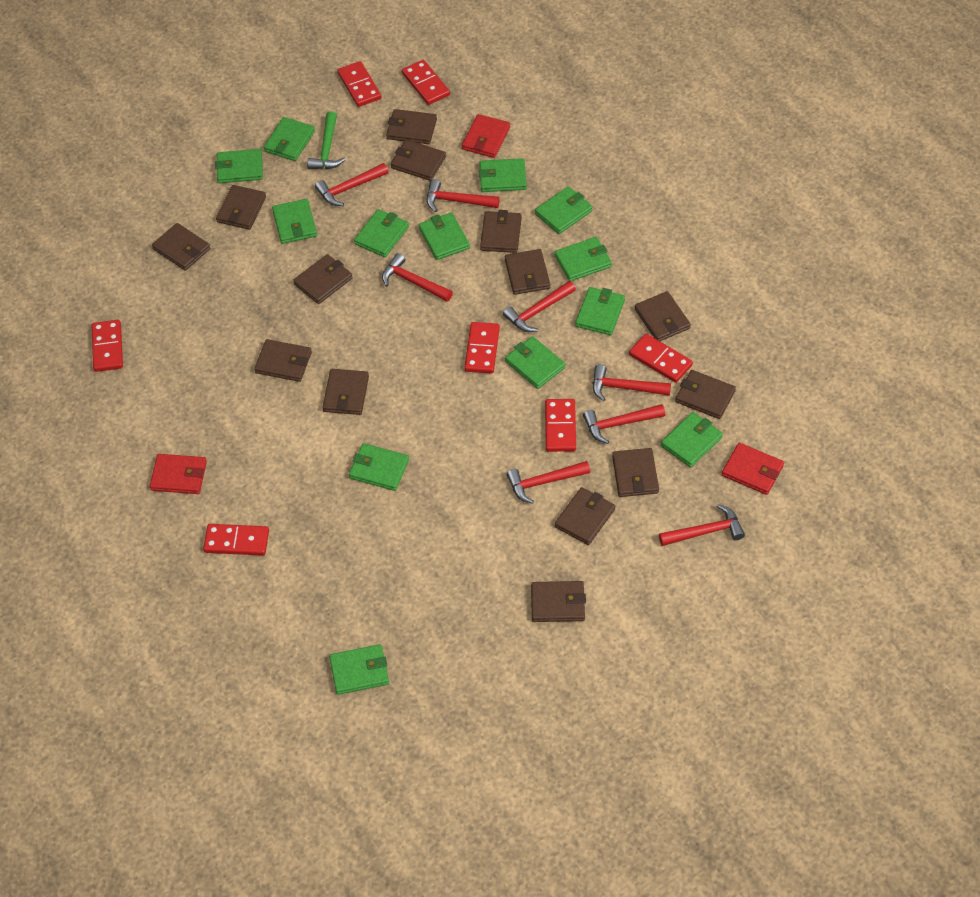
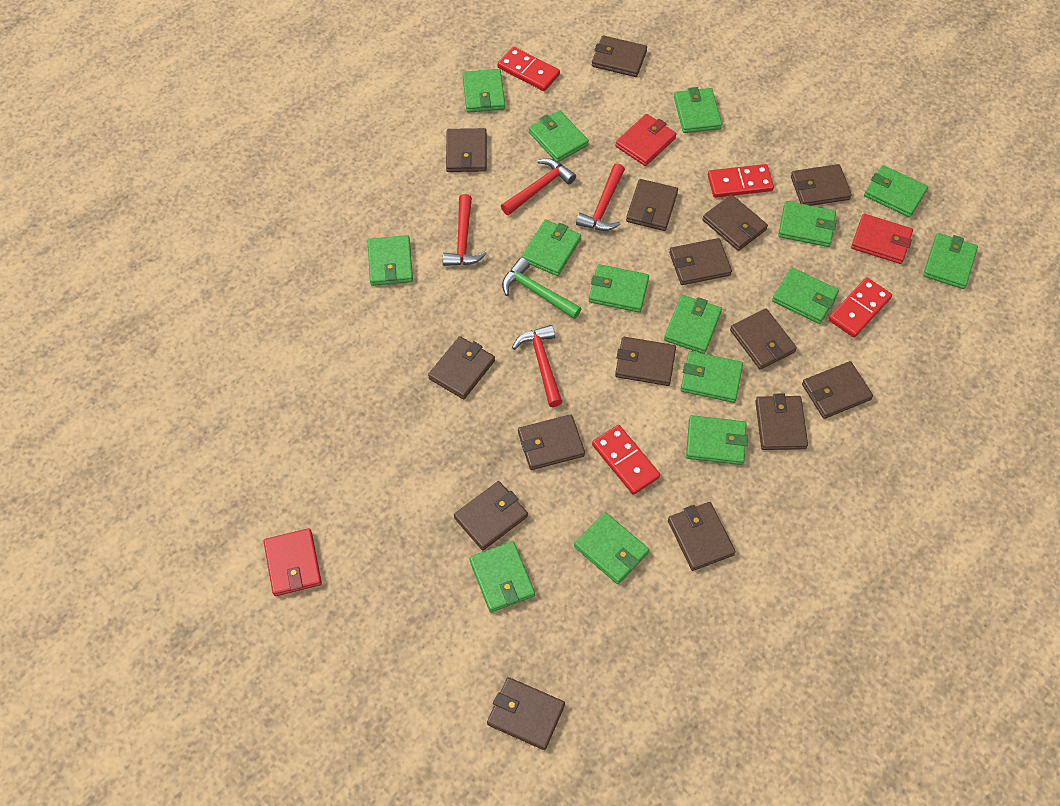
brown wallet: 14 -> 15
green wallet: 13 -> 15
red domino: 7 -> 4
red hammer: 8 -> 4

